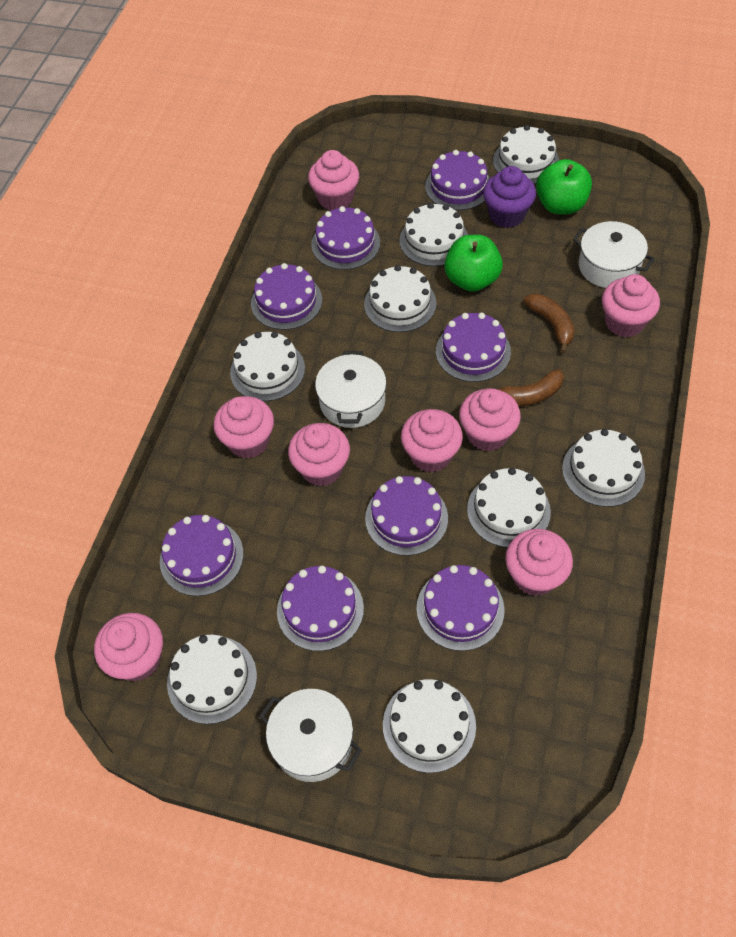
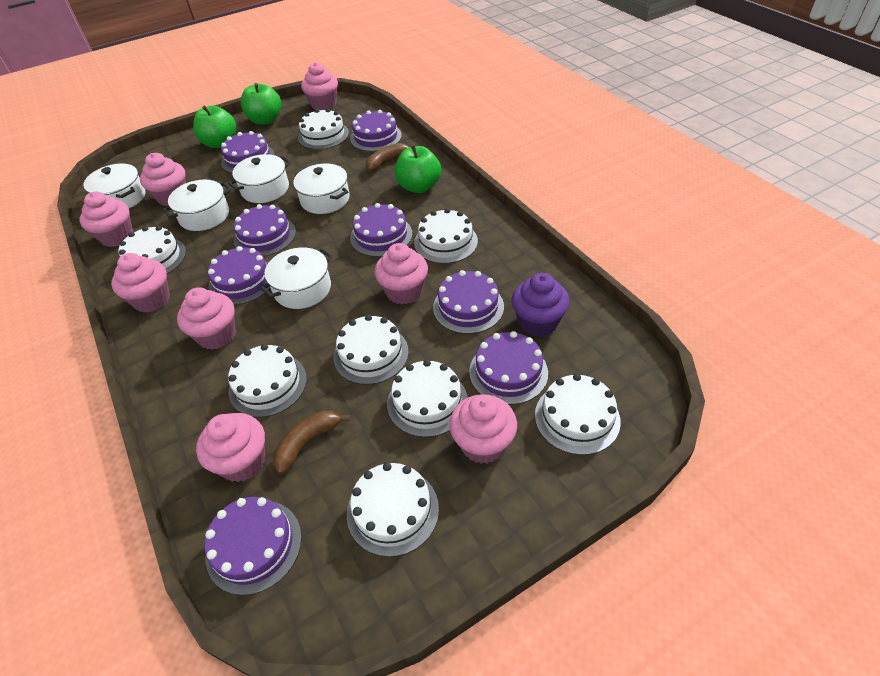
green apple: 2 -> 3
white pot: 3 -> 5

